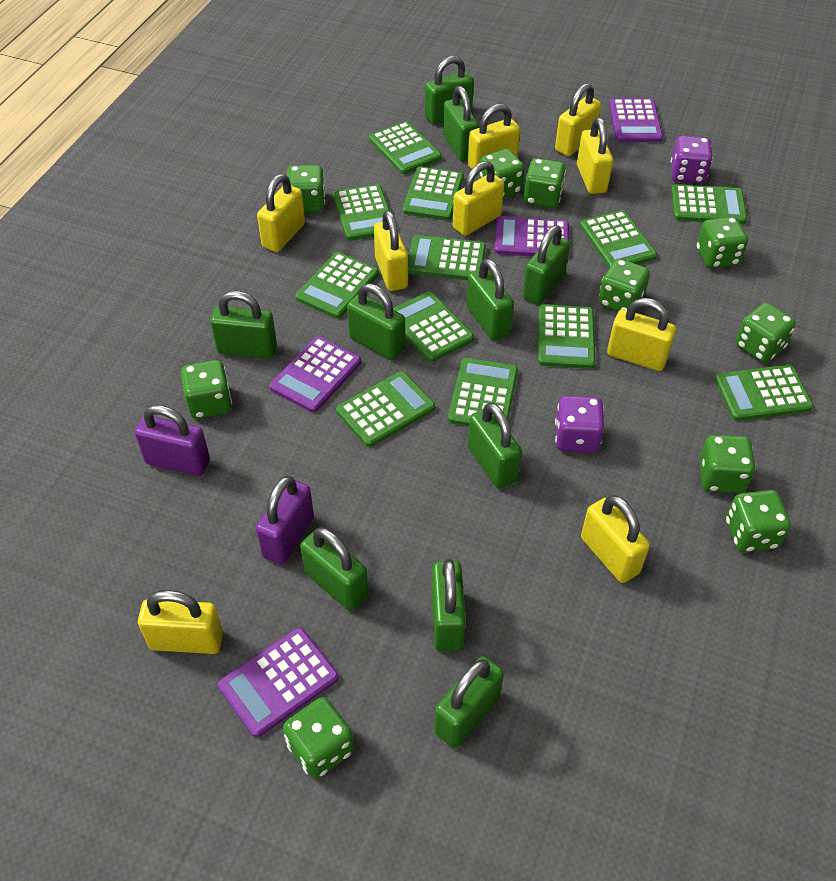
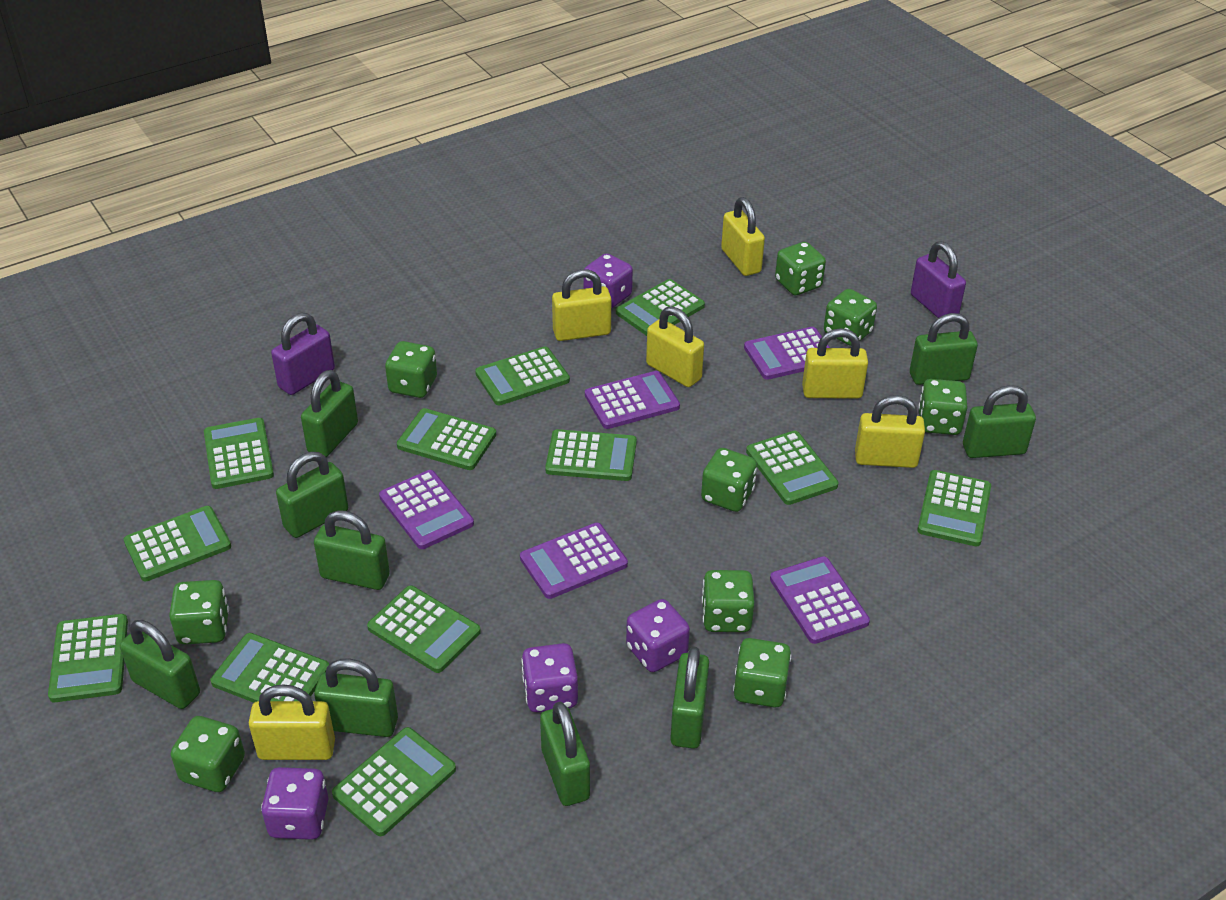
green dice: 10 -> 9
green padlock: 10 -> 9
purple calculator: 4 -> 5
purple dice: 2 -> 4
yellow padlock: 9 -> 6

